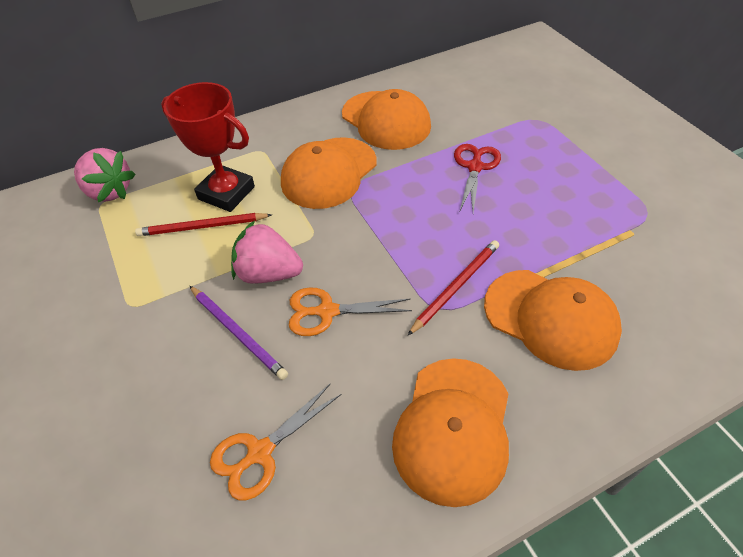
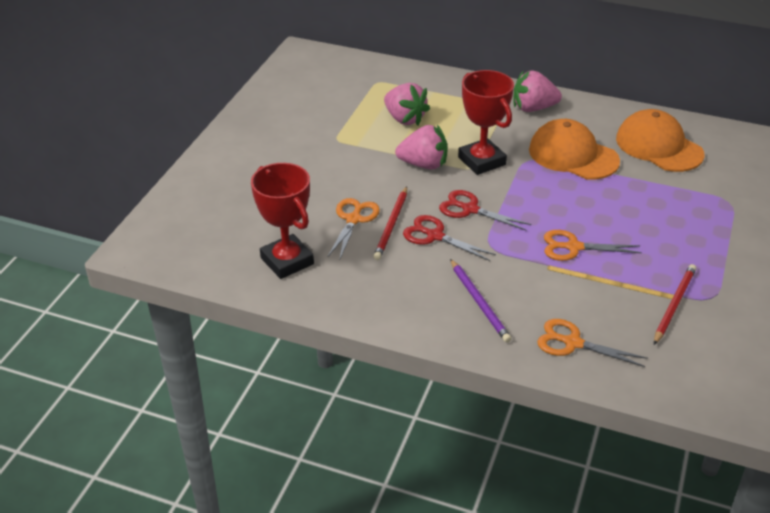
orange cap: 4 -> 2
orange scissors: 2 -> 3
pink strawberry: 2 -> 3
red scissors: 1 -> 2
red trophy: 1 -> 2

